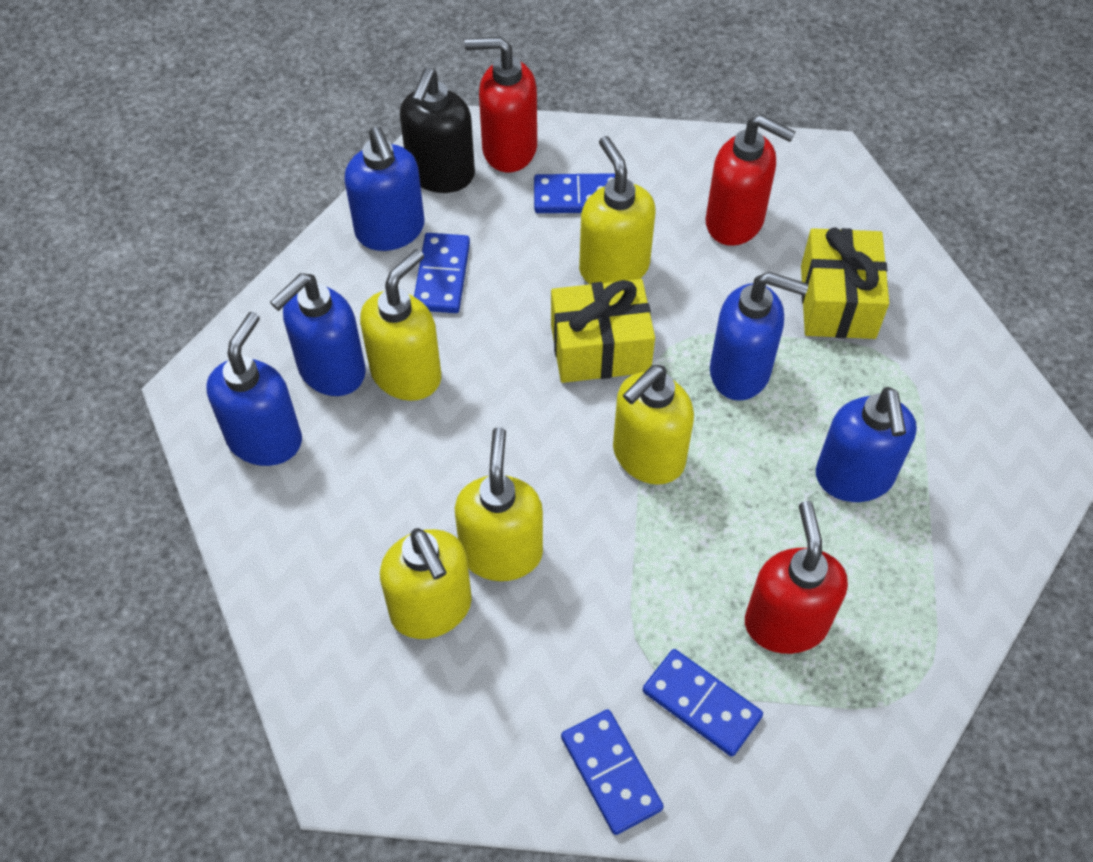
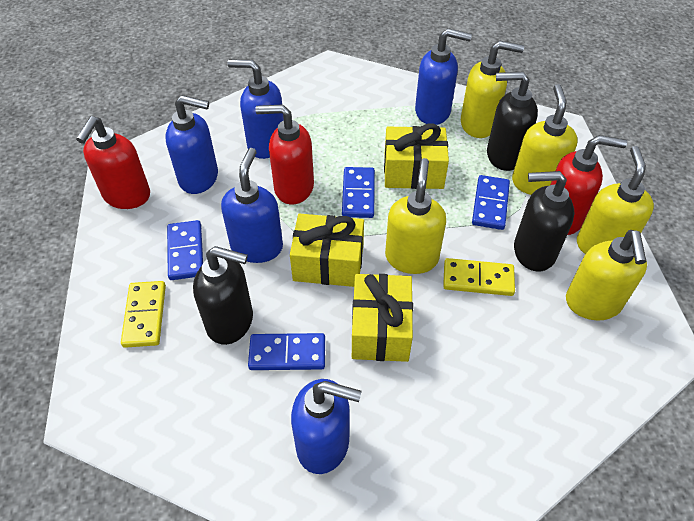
black soap dispenser: 1 -> 3
yellow domino: 0 -> 2
yellow gift: 2 -> 3

